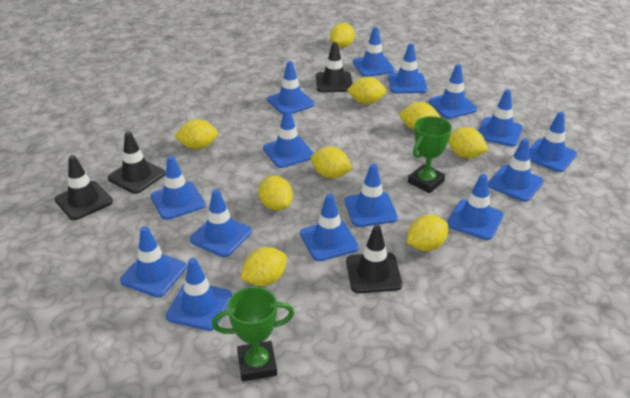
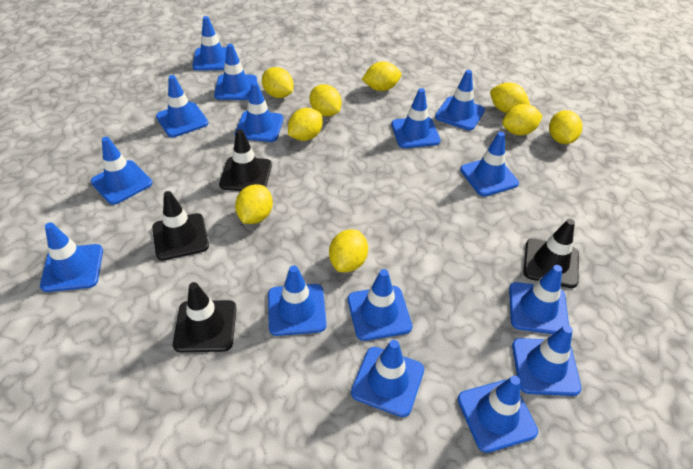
green trophy: 2 -> 0

